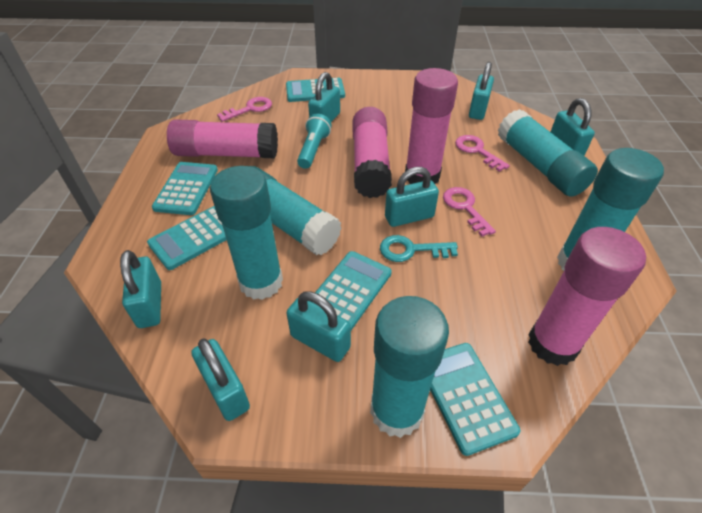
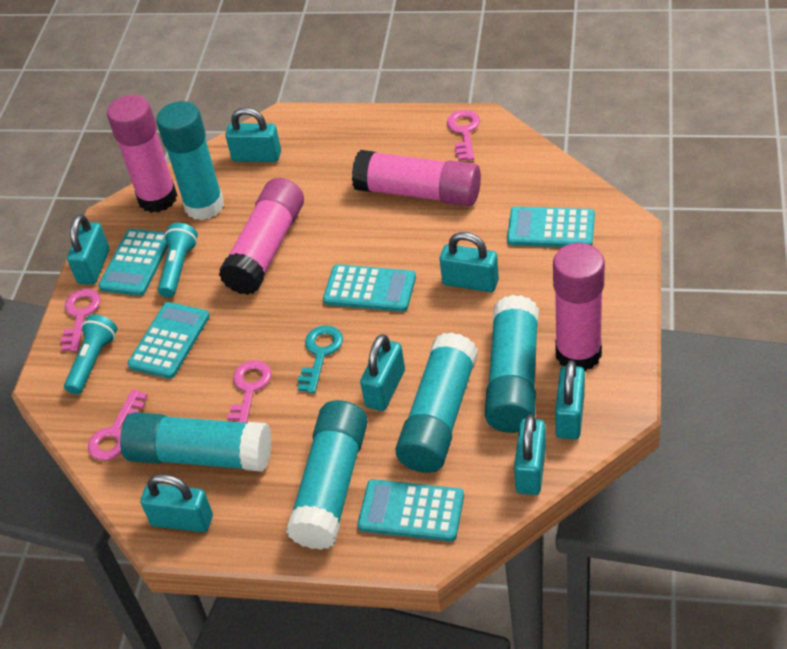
pink key: 3 -> 4
turquoise flashlight: 1 -> 2

